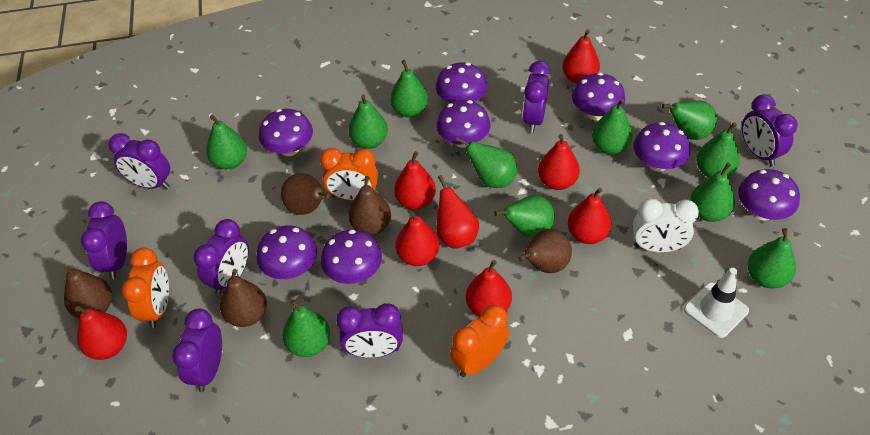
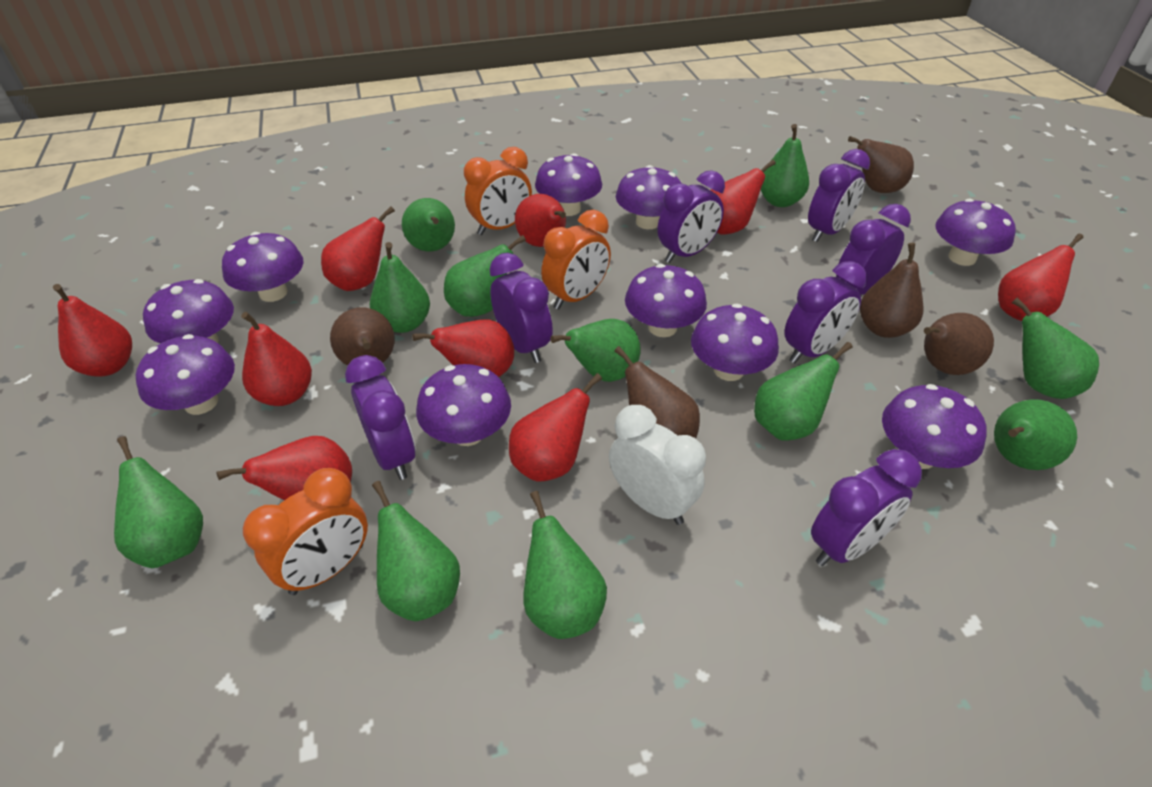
purple mushroom: 8 -> 10
red pear: 8 -> 9
white traffic cone: 1 -> 0

